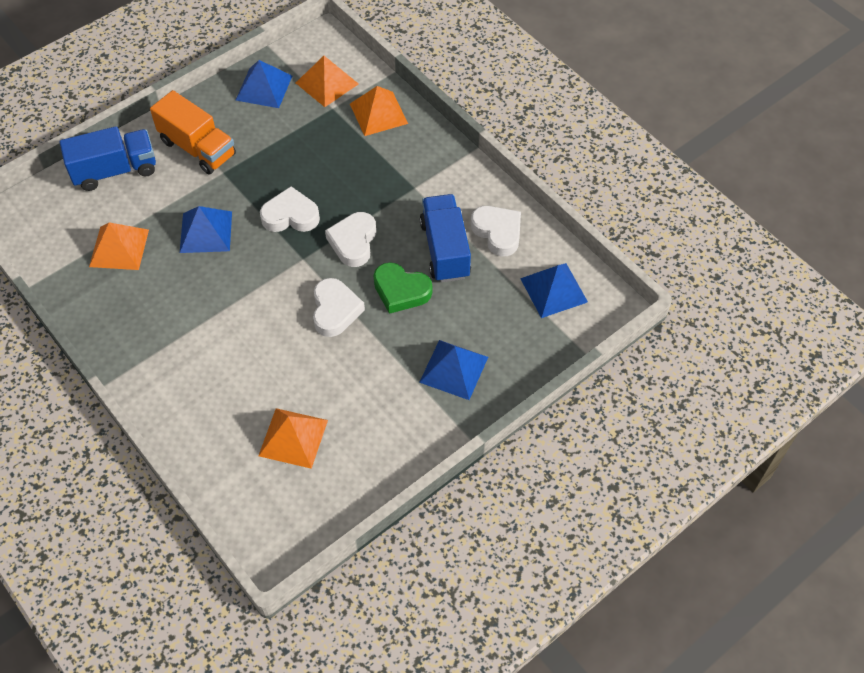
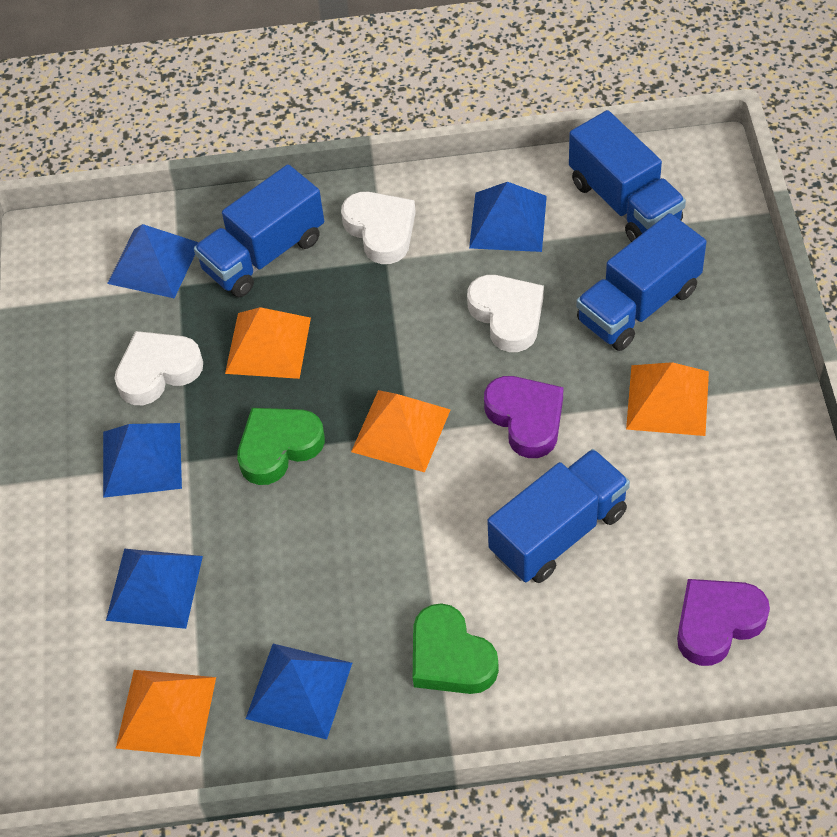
blue pyramid: 4 -> 5
blue truck: 2 -> 4
green heart: 1 -> 2
orange truck: 1 -> 0
purple heart: 0 -> 2
white heart: 4 -> 3

